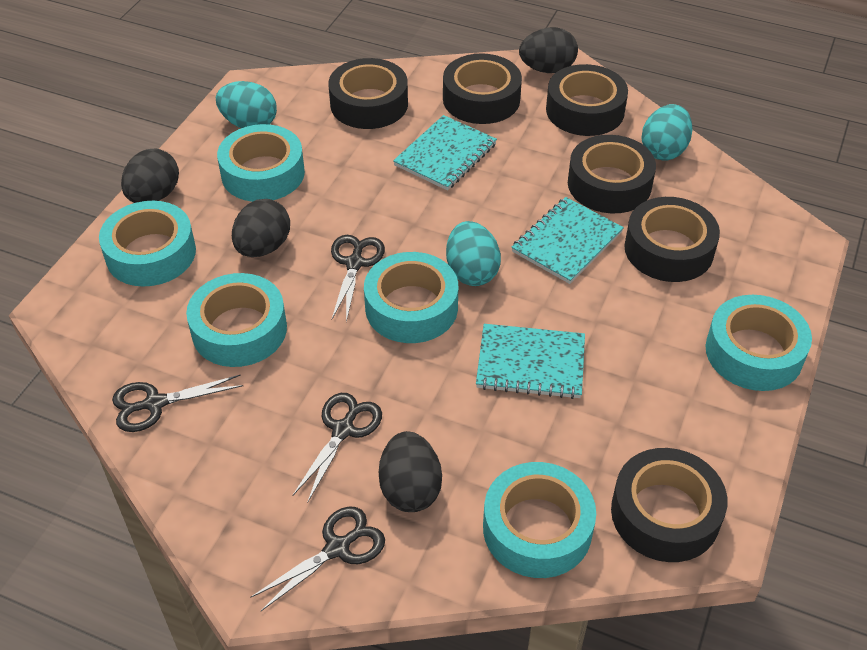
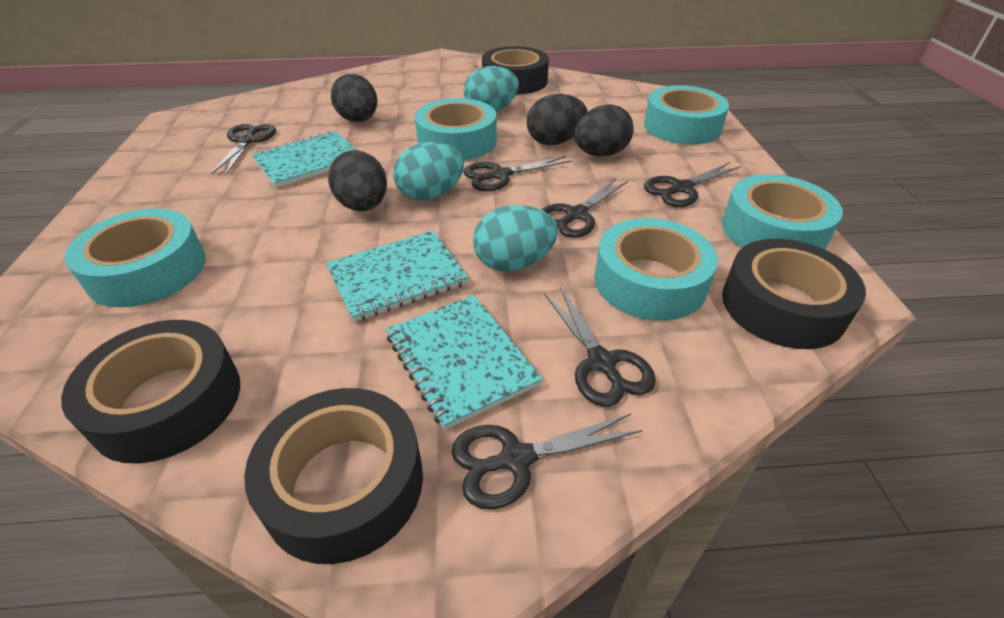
black scissors: 4 -> 6
black tape: 6 -> 4
turquoise tape: 6 -> 5

